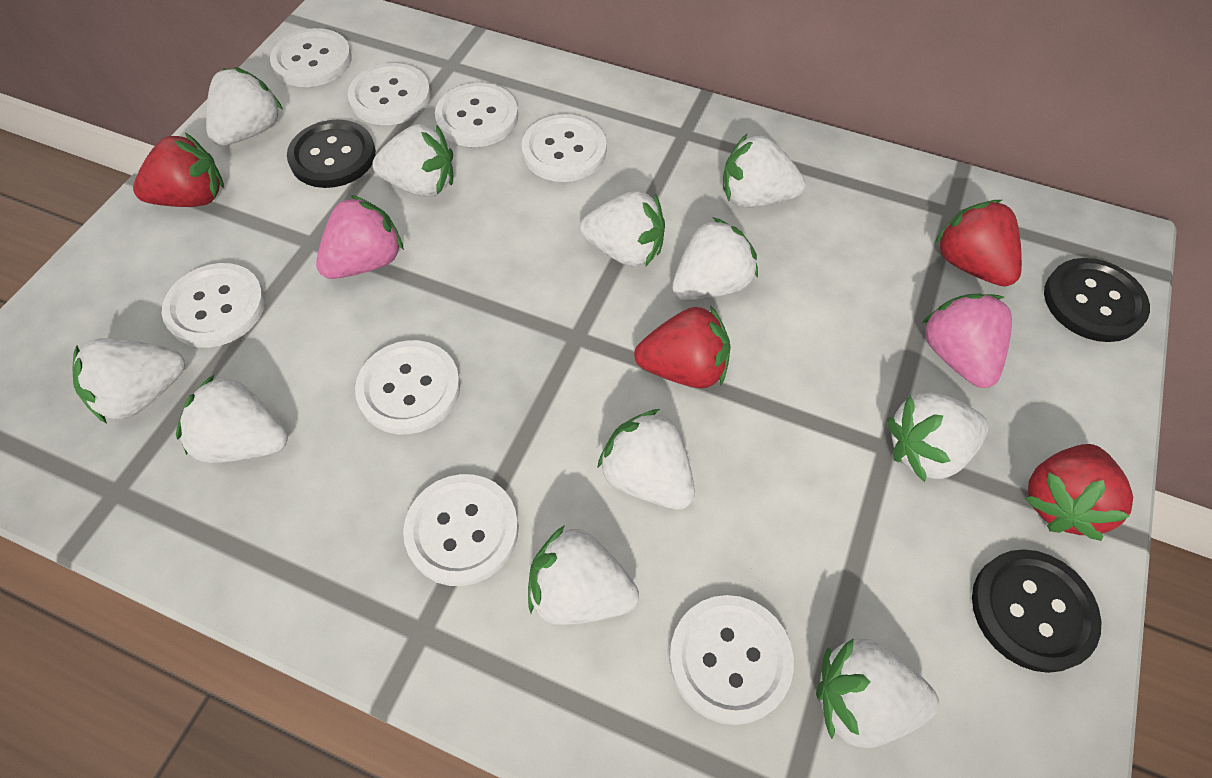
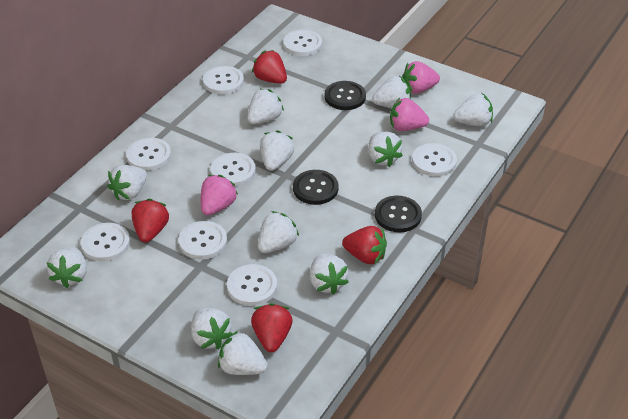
pink strawberry: 2 -> 3

